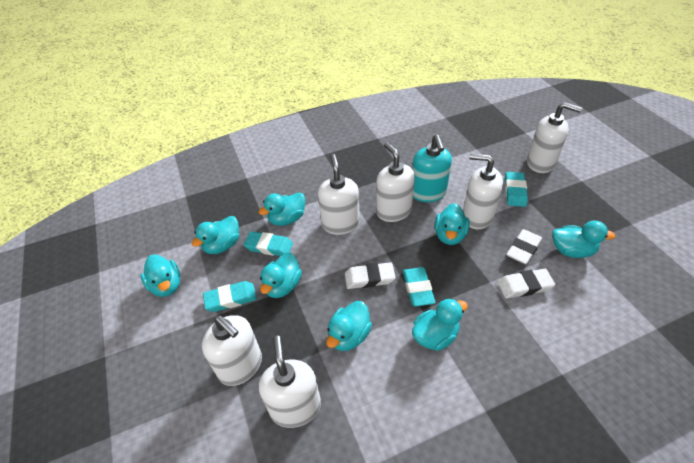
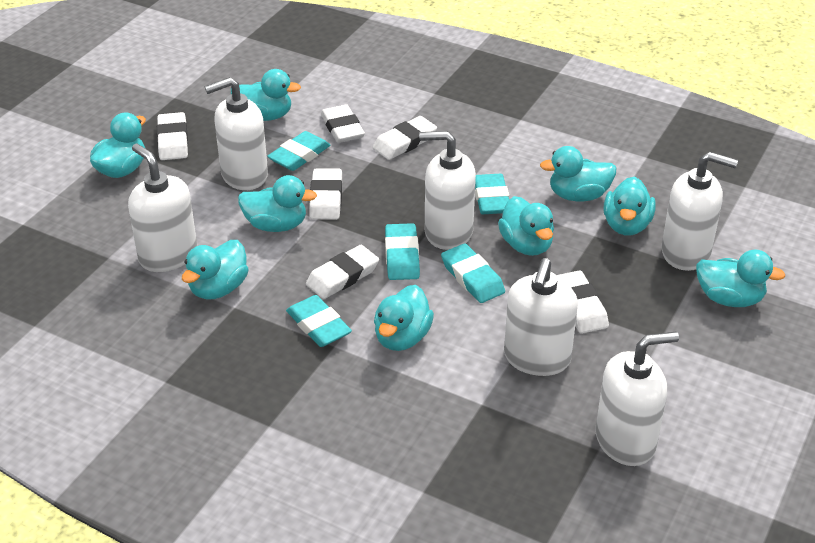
turquoise duck: 8 -> 9
turquoise eraser: 4 -> 5
turquoise soap dispenser: 1 -> 0
white eraser: 3 -> 6

